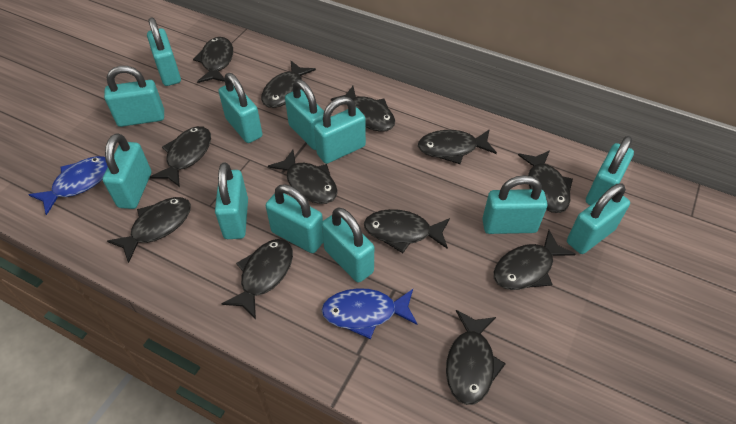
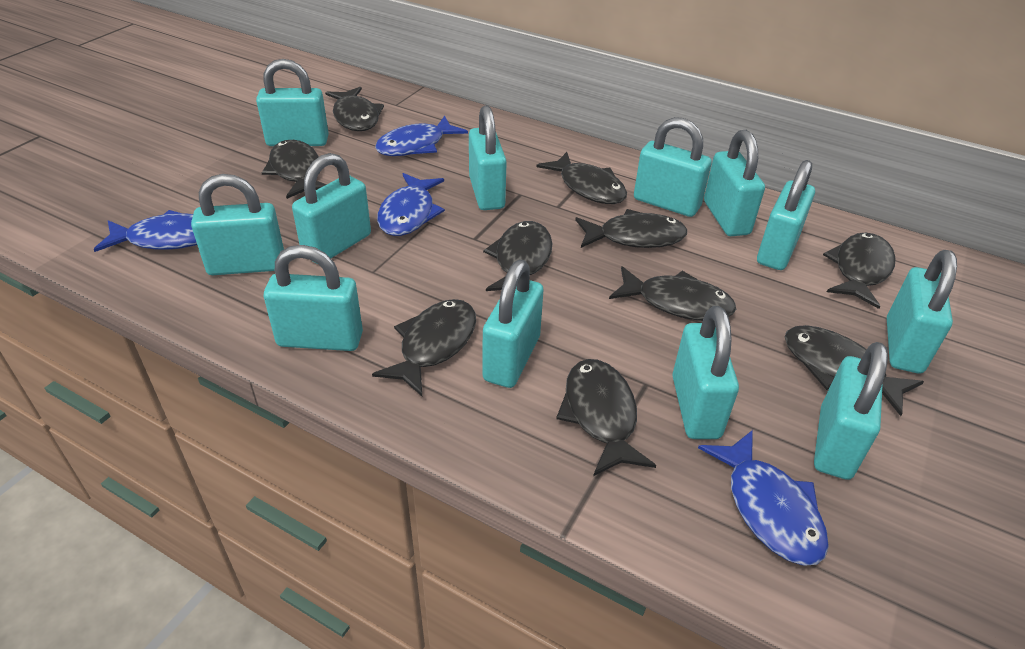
black fish: 12 -> 10
blue fish: 2 -> 4

